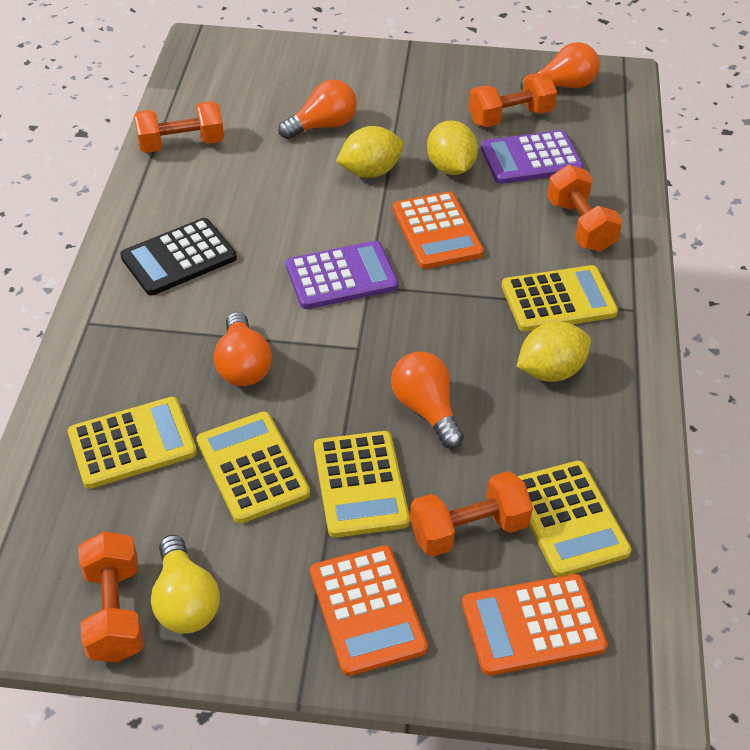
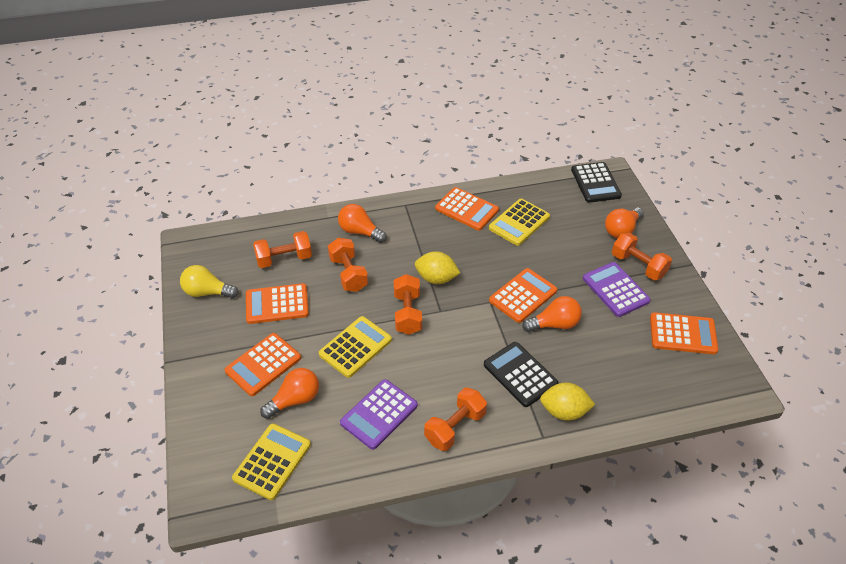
black calculator: 1 -> 2
orange calculator: 3 -> 5
yellow calculator: 5 -> 3
yellow lemon: 3 -> 2

